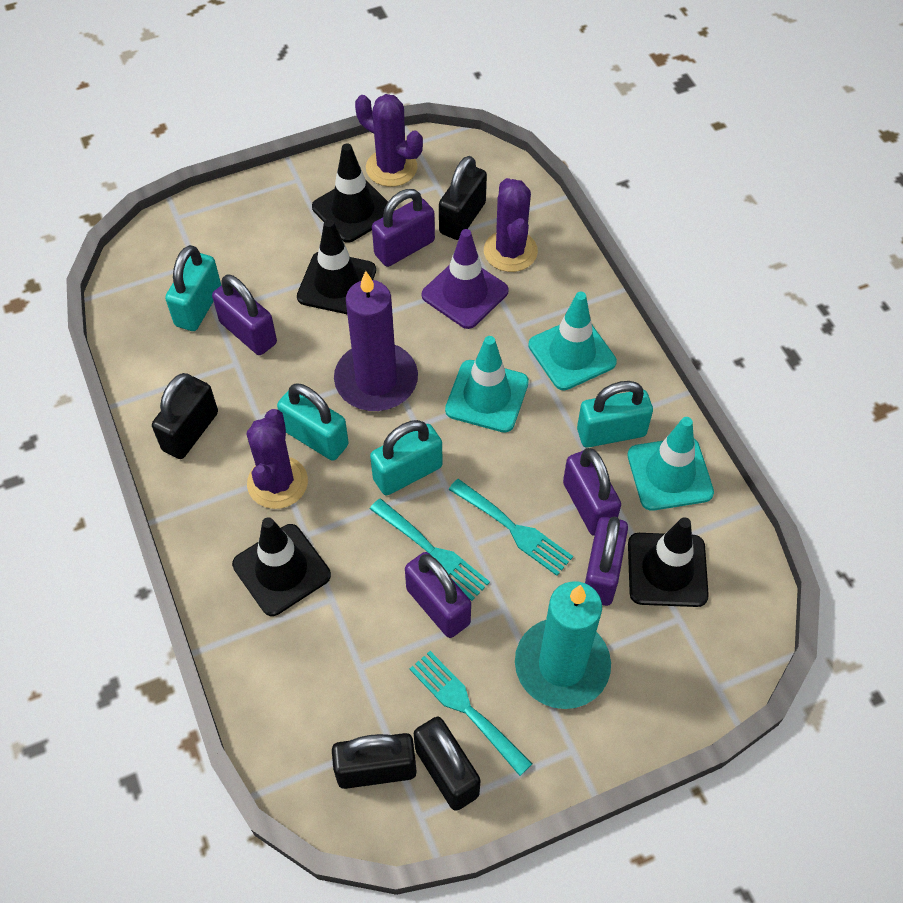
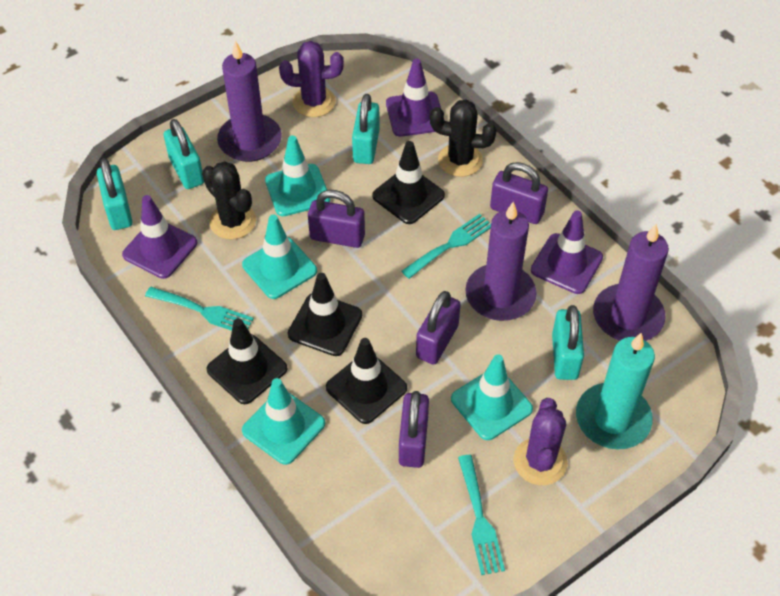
black cactus: 0 -> 2
black padlock: 4 -> 0
purple cactus: 3 -> 2
purple candle: 1 -> 3
purple padlock: 5 -> 4
purple traffic cone: 1 -> 3
turquoise traffic cone: 3 -> 4

